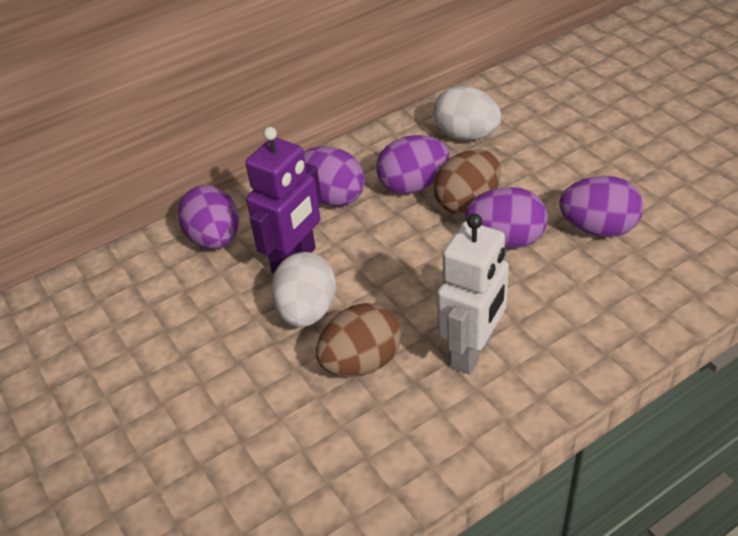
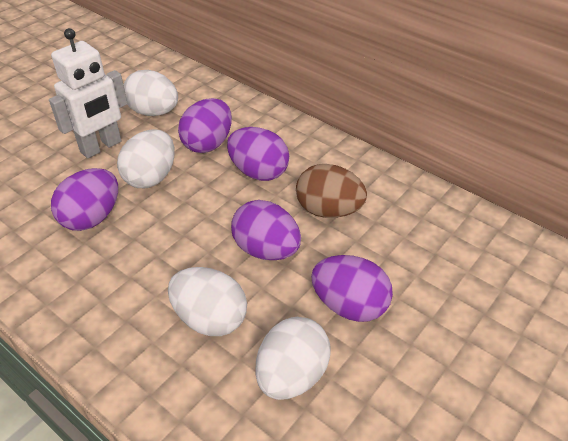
brown egg: 2 -> 1
purple robot: 1 -> 0
white egg: 2 -> 4

